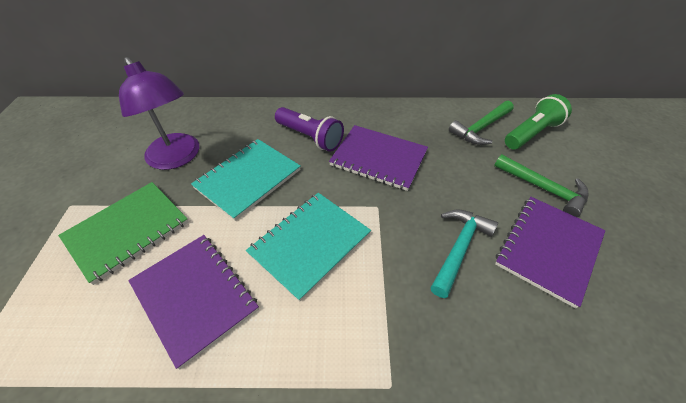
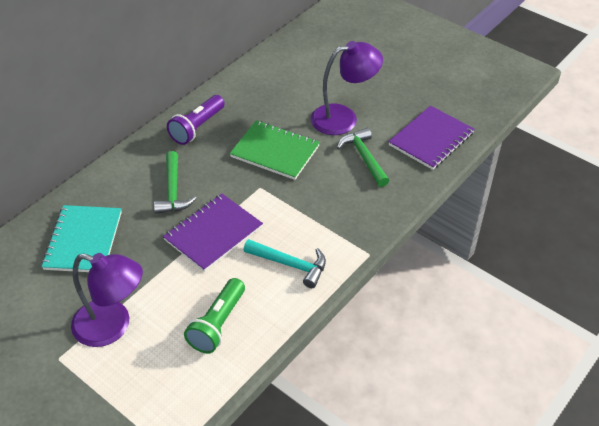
purple lamp: 1 -> 2
purple notebook: 3 -> 2
turquoise notebook: 2 -> 1

